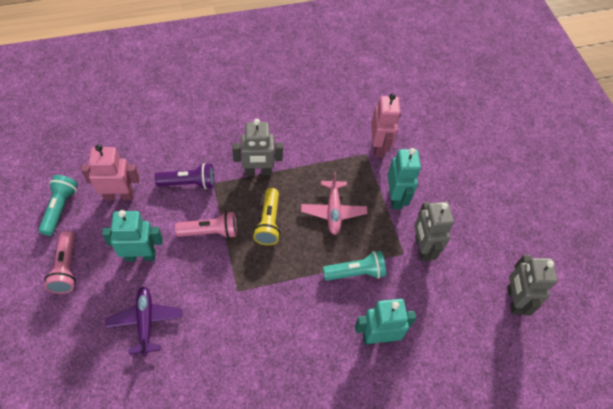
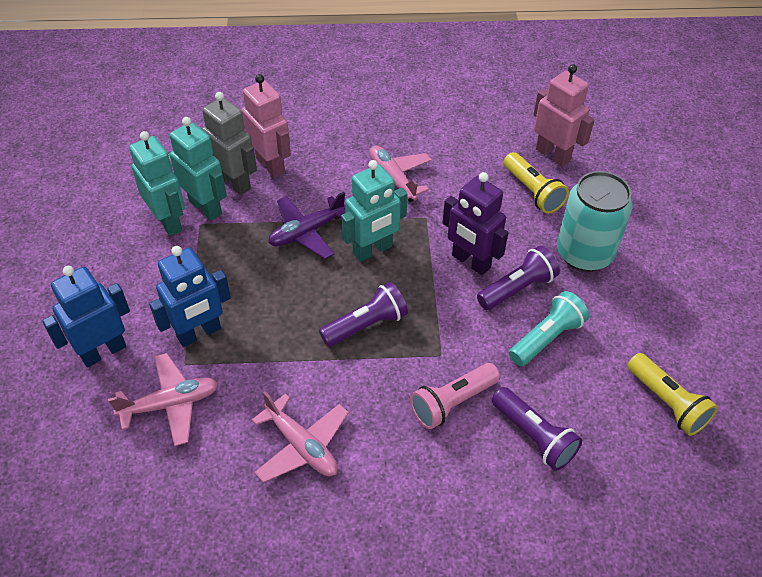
blue robot: 0 -> 2
grey robot: 3 -> 1
pink flashlight: 2 -> 1
pink plane: 1 -> 3
purple flashlight: 1 -> 3
purple robot: 0 -> 1
turquoise can: 0 -> 1
turquoise flashlight: 2 -> 1
yellow flashlight: 1 -> 2

